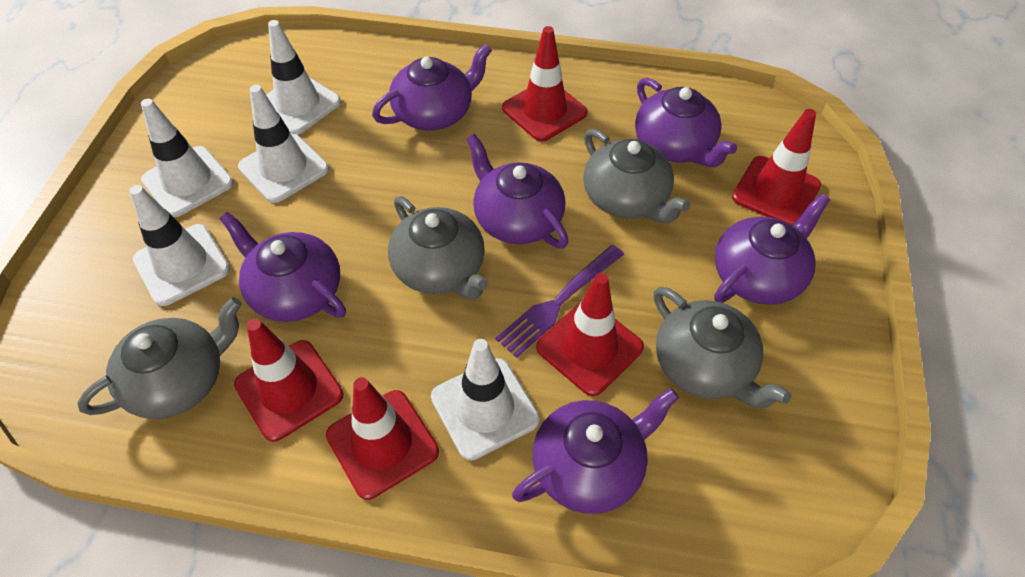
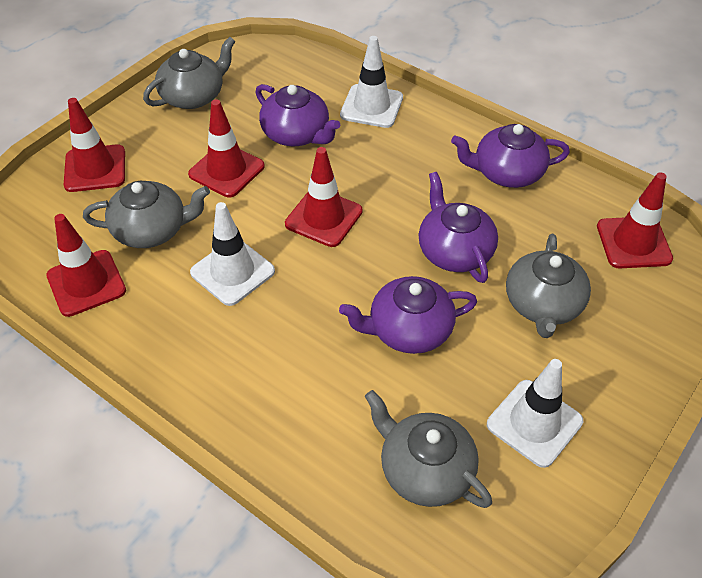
purple fork: 1 -> 0
purple teapot: 6 -> 4
white traffic cone: 5 -> 3

